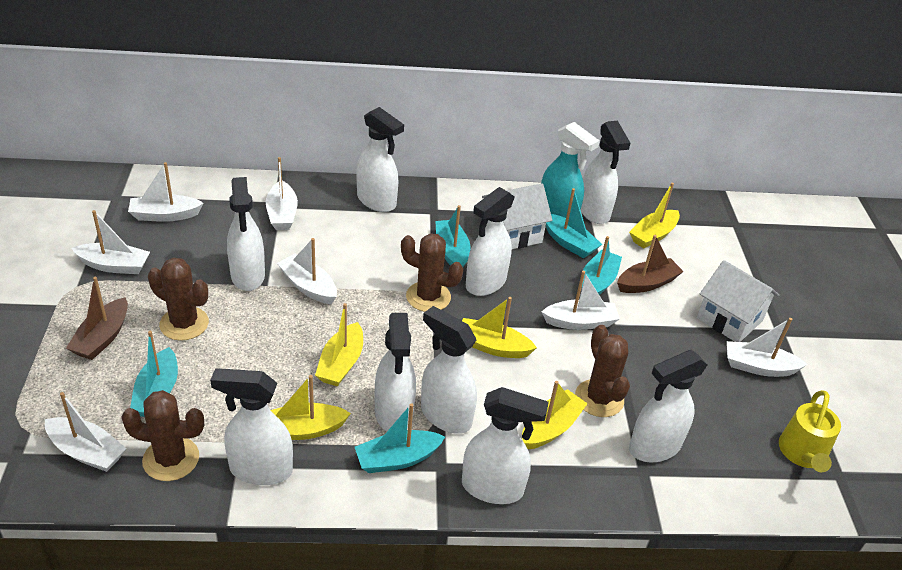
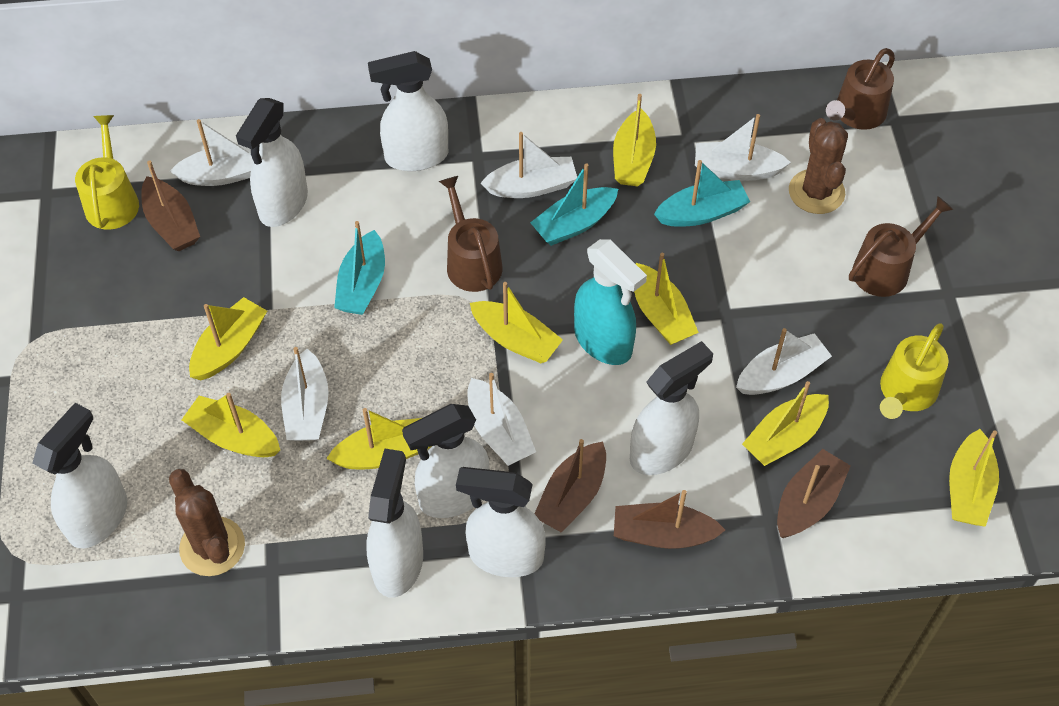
brown boat: 2 -> 4
brown cactus: 4 -> 2
brown watering can: 0 -> 3
turquoise boat: 5 -> 3
white boat: 7 -> 6
white house: 2 -> 0
white spray bottle: 9 -> 7
yellow boat: 5 -> 8
yellow watering can: 1 -> 2

